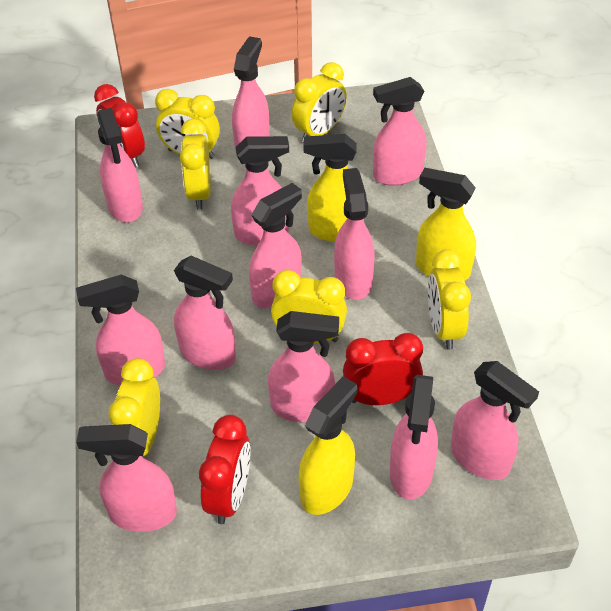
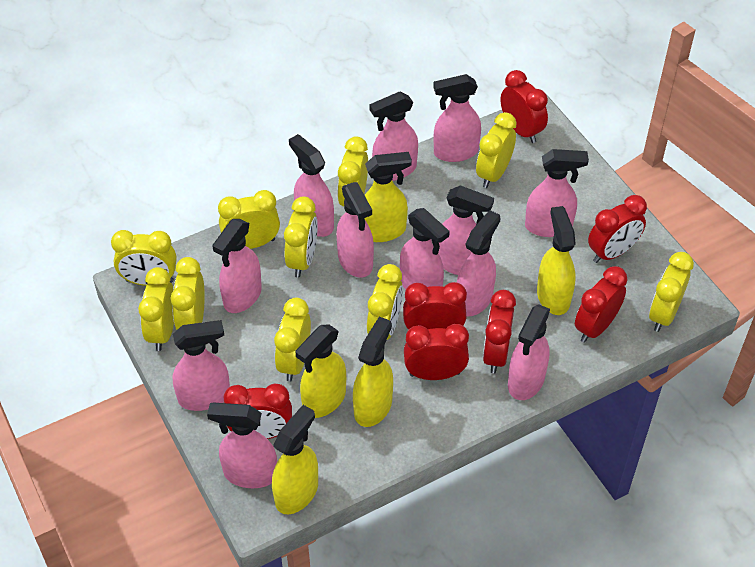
red clock: 3 -> 7
yellow clock: 6 -> 10
yellow spray bottle: 3 -> 5

